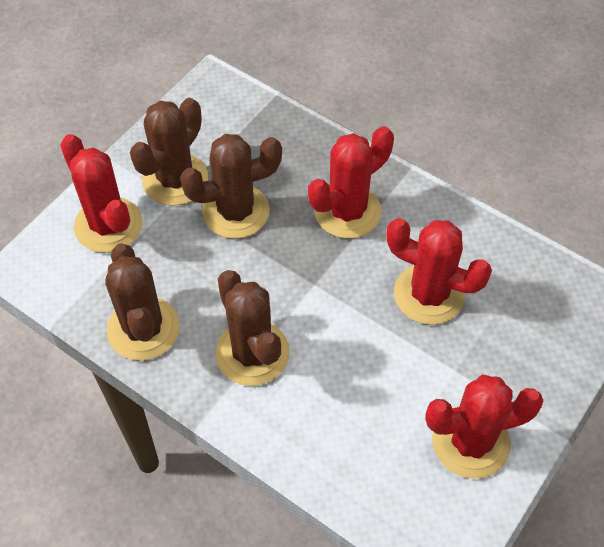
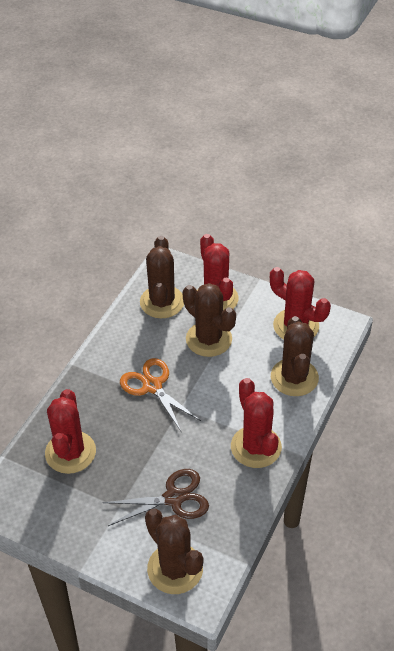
brown scissors: 0 -> 1
orange scissors: 0 -> 1

